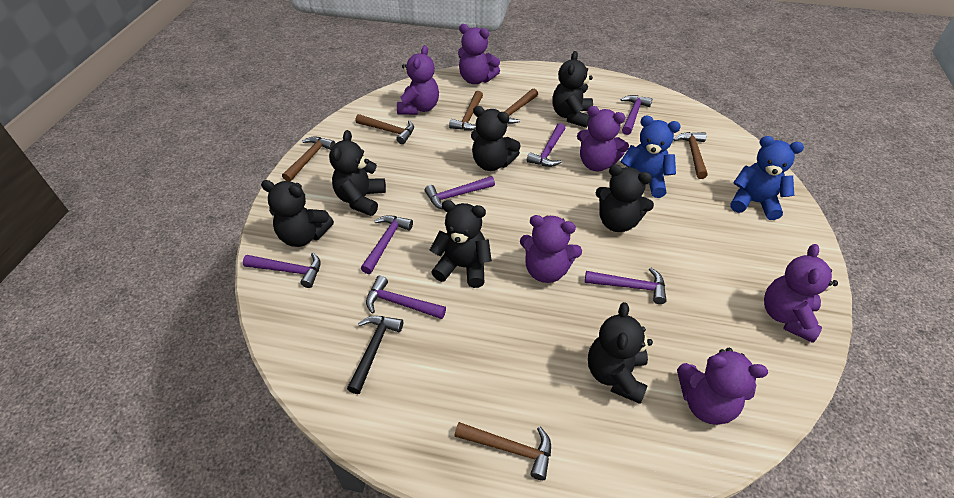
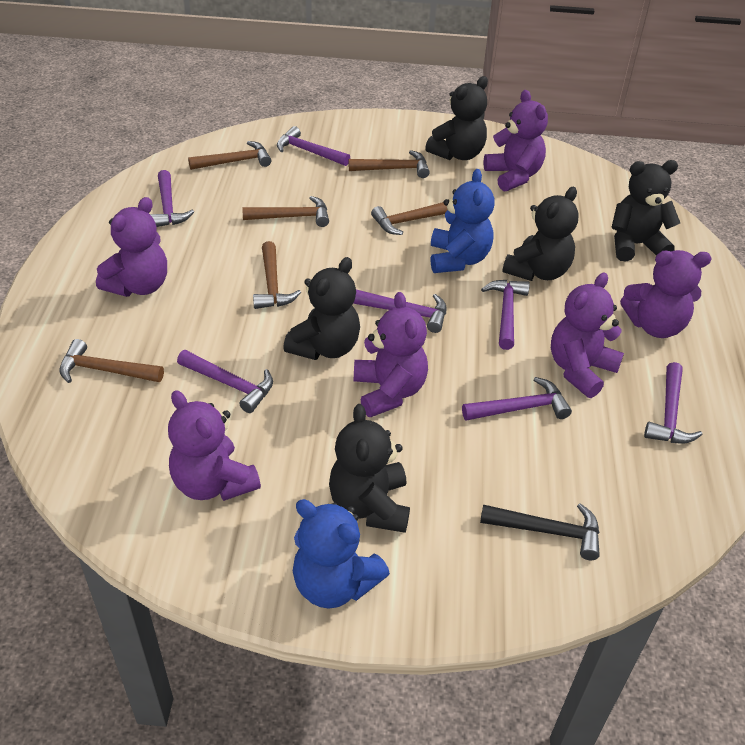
black teddy bear: 7 -> 5

